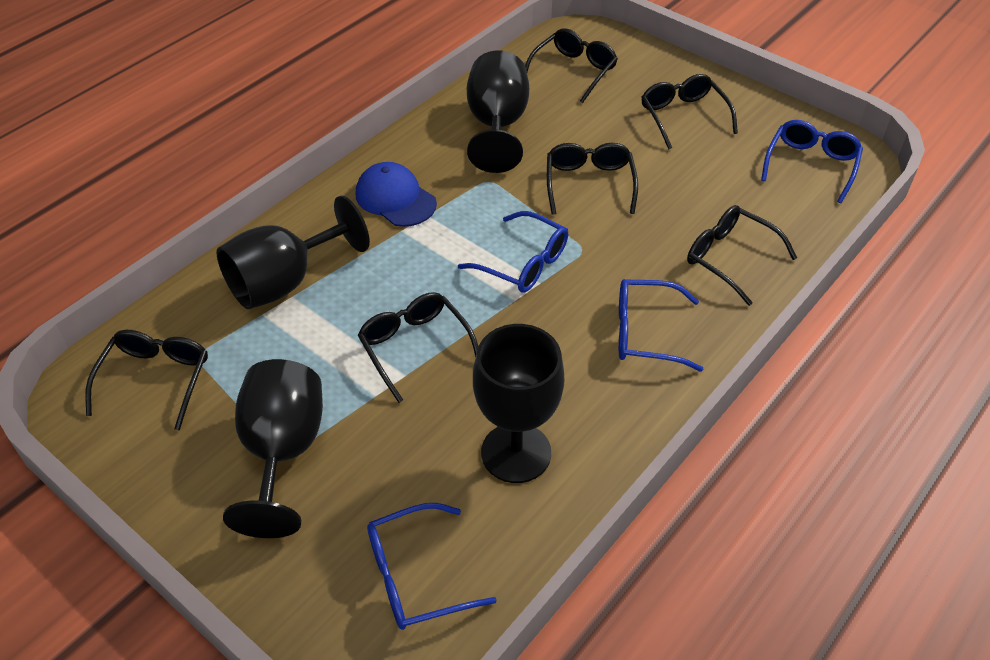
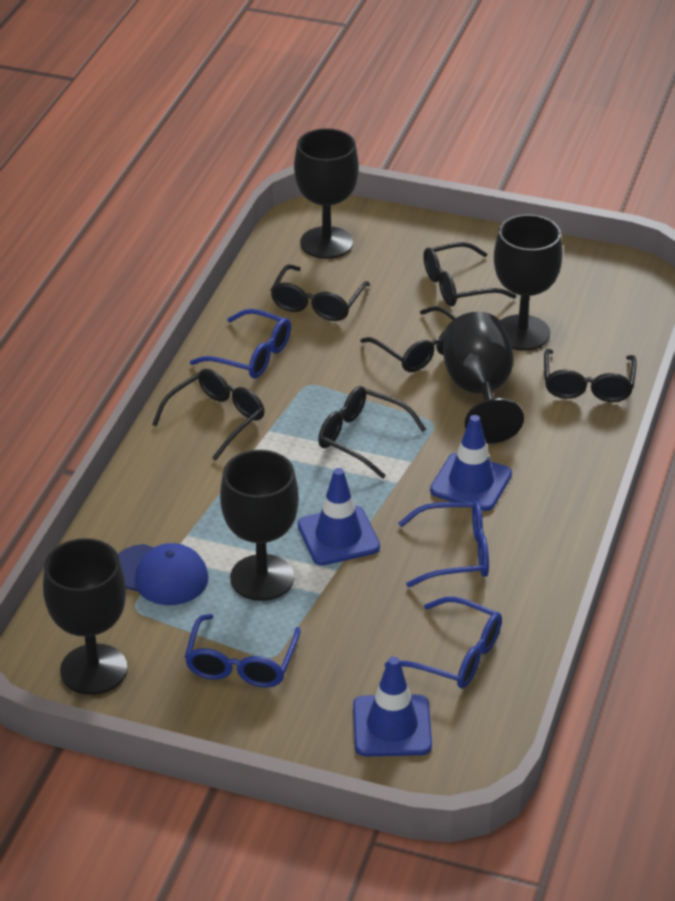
black goblet: 4 -> 5
blue traffic cone: 0 -> 3

